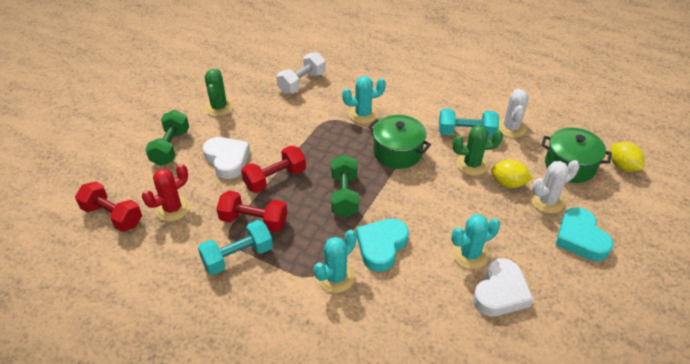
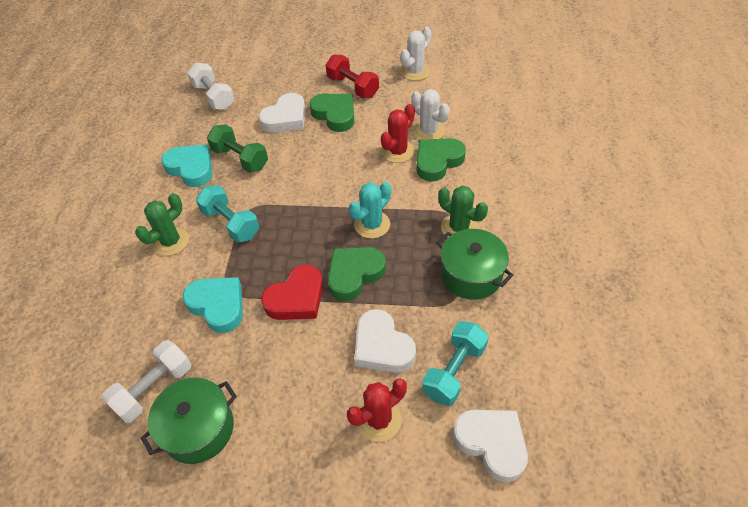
green dumbbell: 2 -> 1
green heart: 0 -> 3
red cactus: 1 -> 2
red dumbbell: 3 -> 1
red heart: 0 -> 1
turquoise cactus: 3 -> 1
white dumbbell: 1 -> 2
white heart: 2 -> 3
yellow lemon: 2 -> 0

